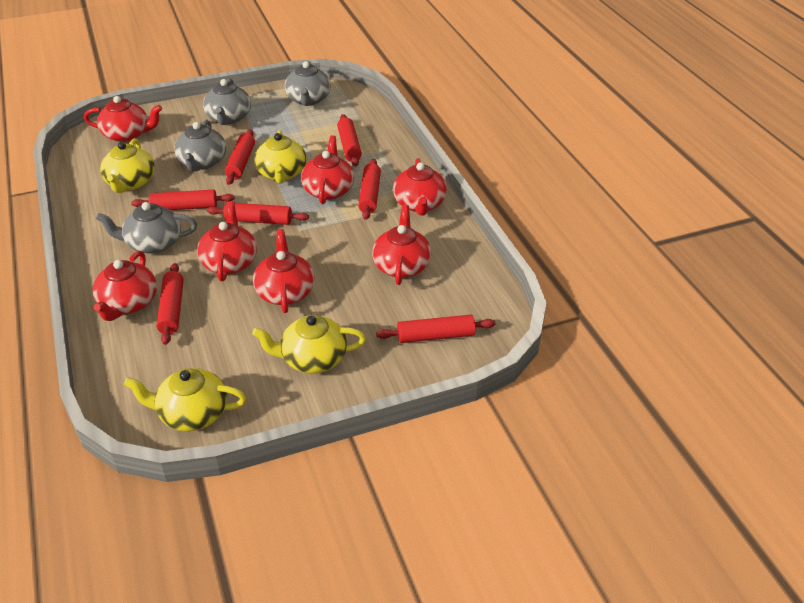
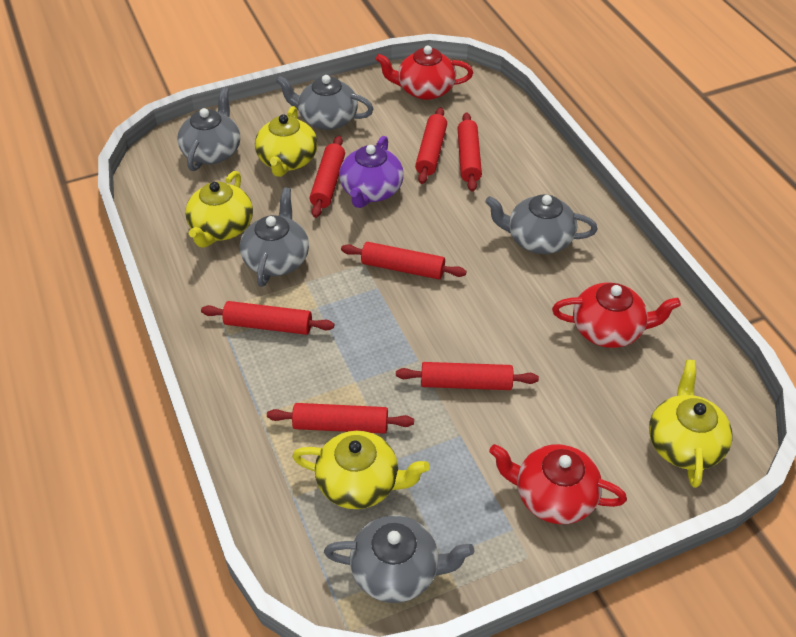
grey teapot: 4 -> 5
purple teapot: 0 -> 1
red teapot: 7 -> 3

